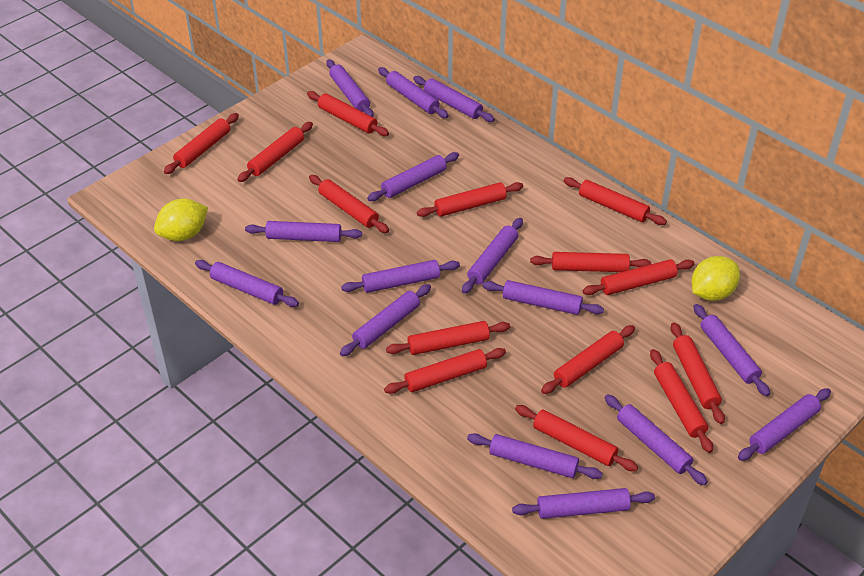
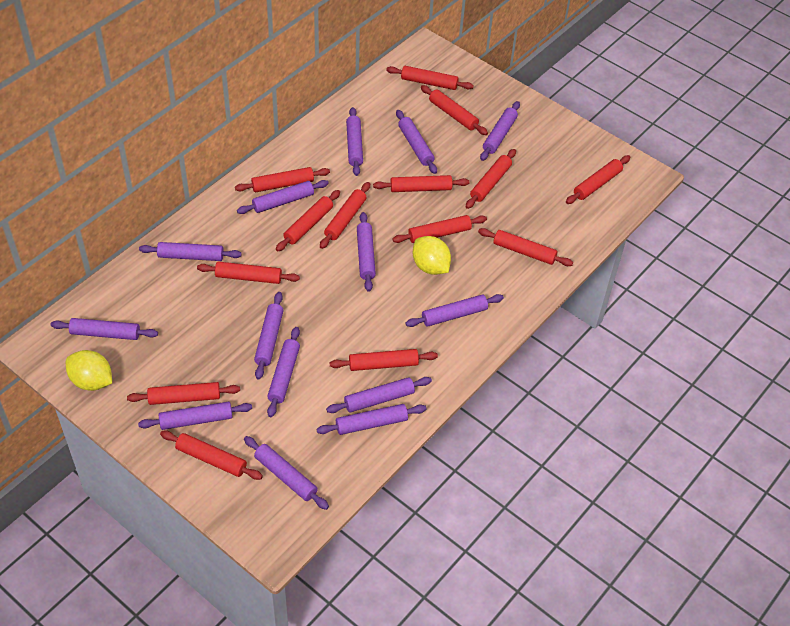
purple rolling pin: 15 -> 14

